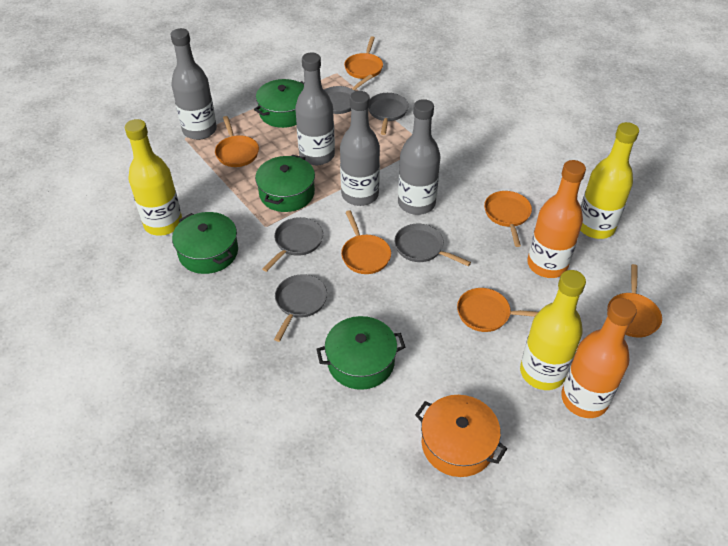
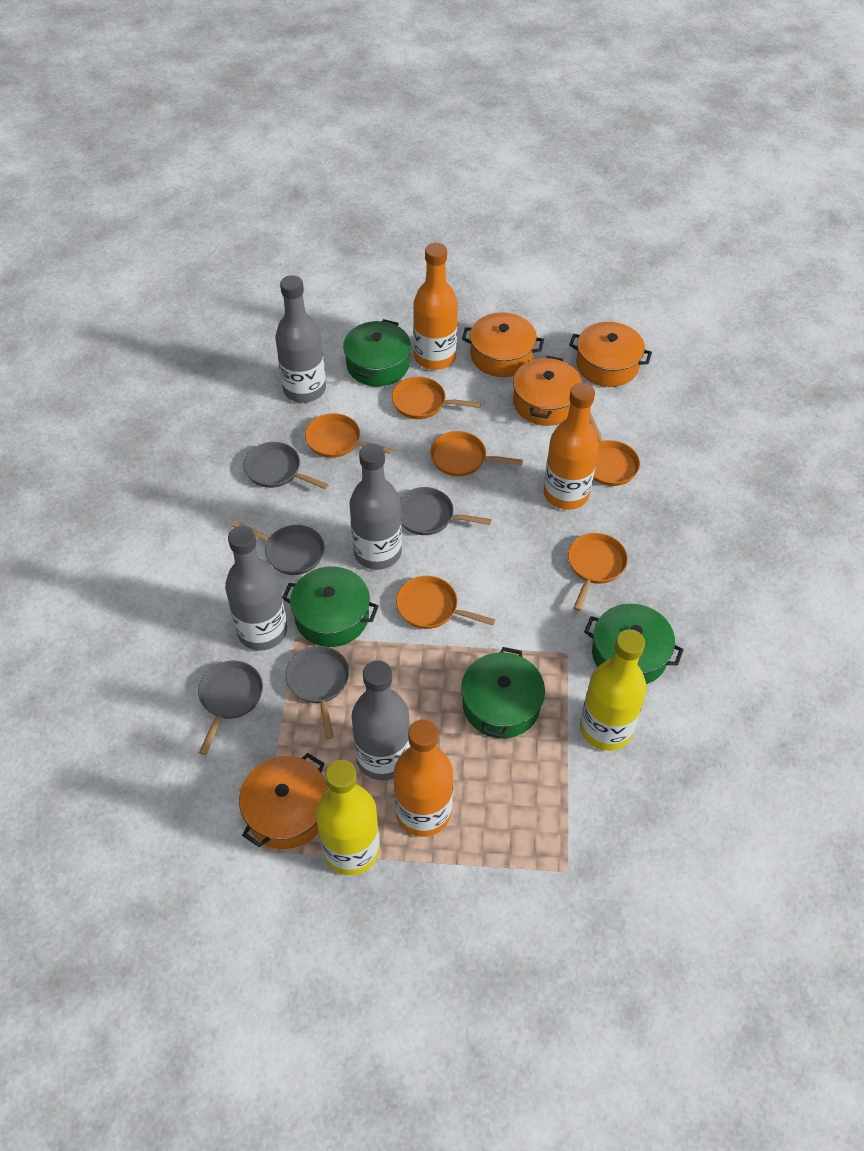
orange bottle: 2 -> 3
orange pot: 1 -> 4
yellow bottle: 3 -> 2

